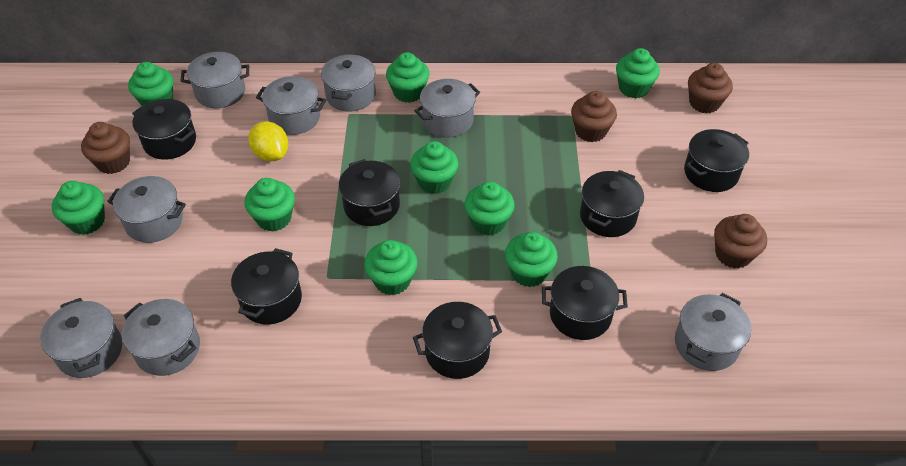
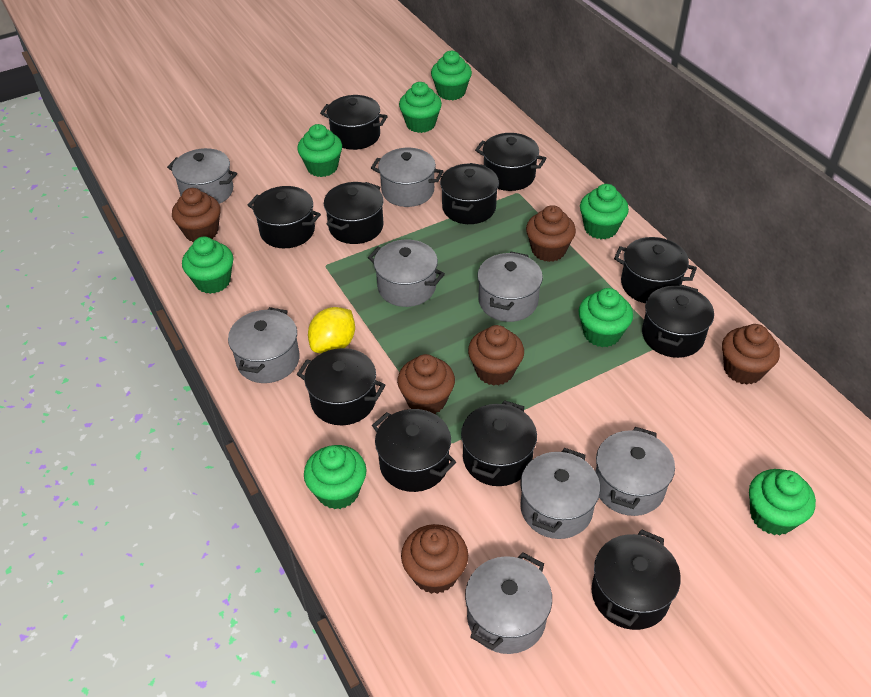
black pot: 7 -> 11
brown cupcake: 4 -> 6
green cupcake: 9 -> 8

